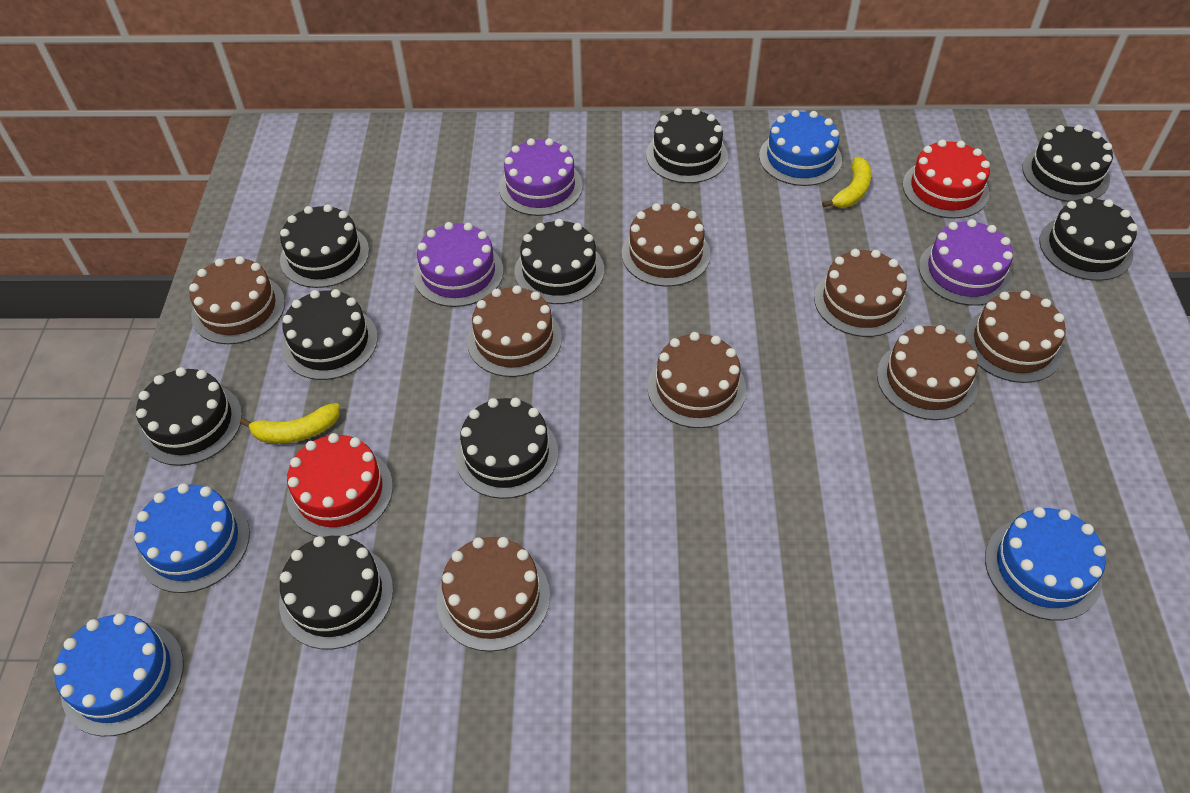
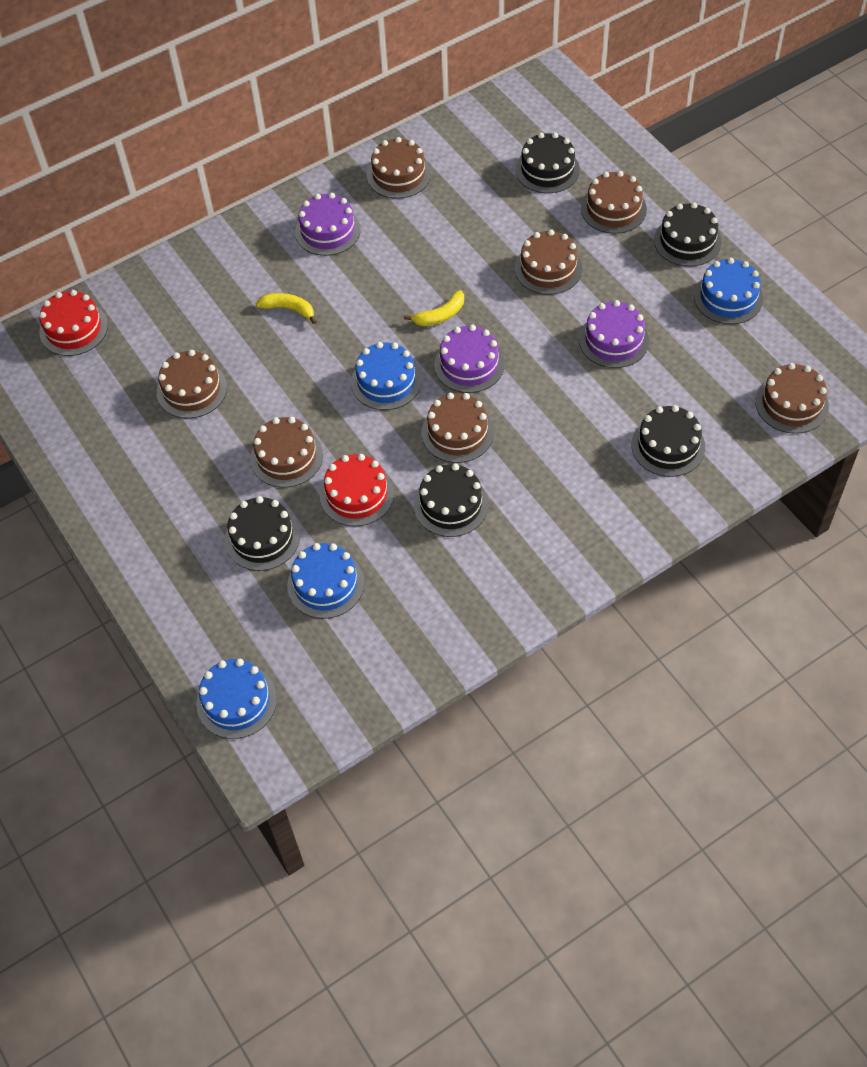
black cake: 9 -> 5
brown cake: 8 -> 7

